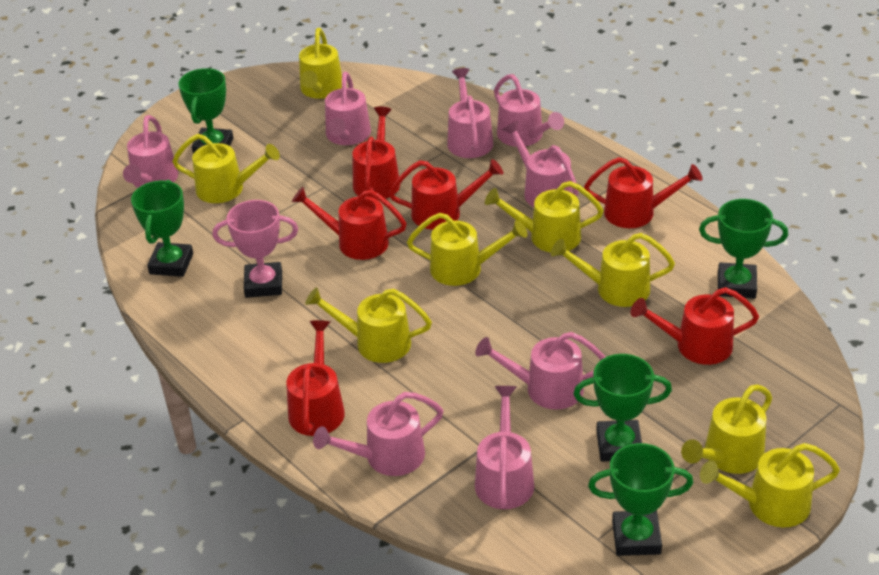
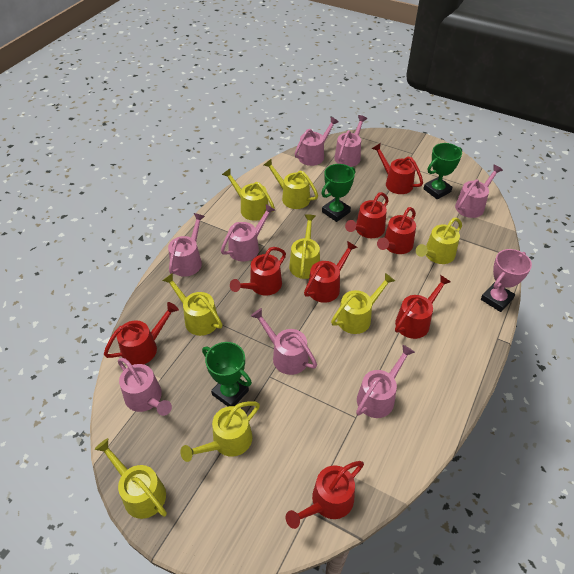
green trophy: 5 -> 3
red watering can: 6 -> 8

